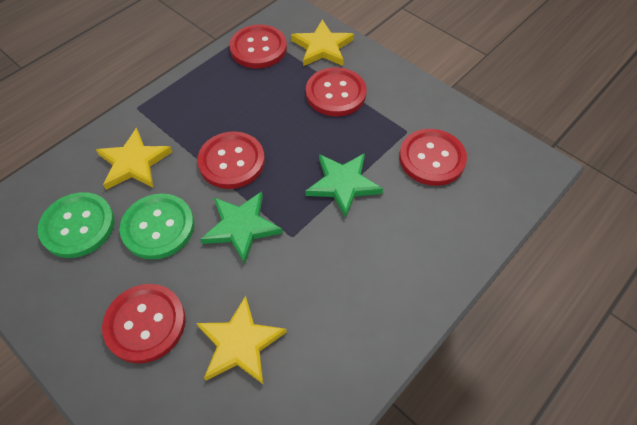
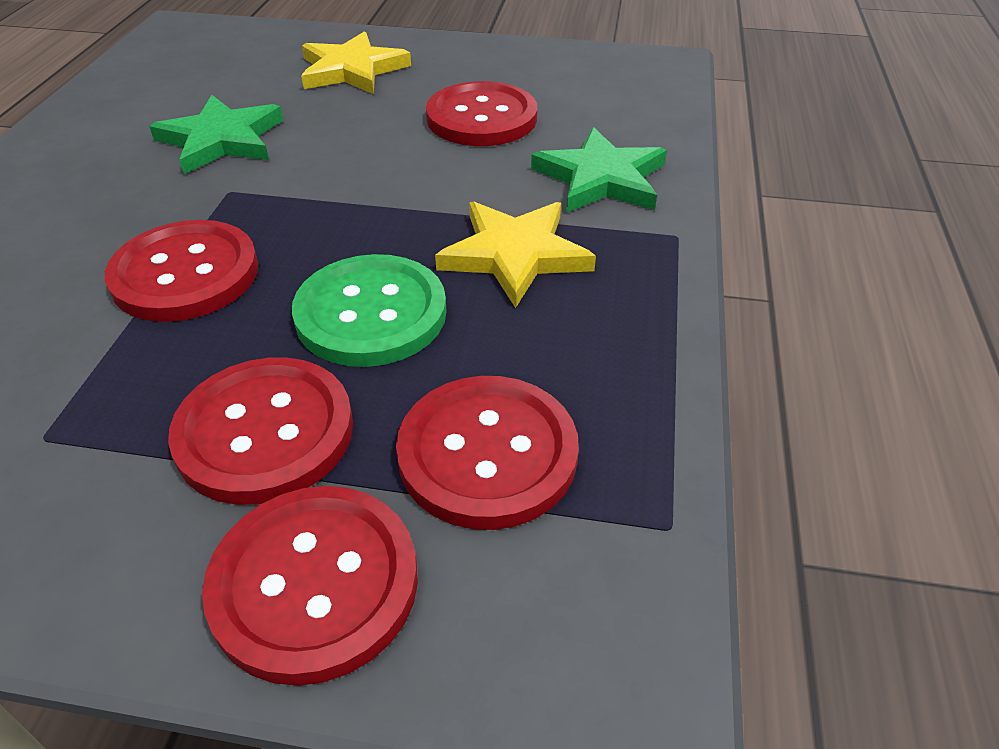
green button: 2 -> 1
yellow star: 3 -> 2

